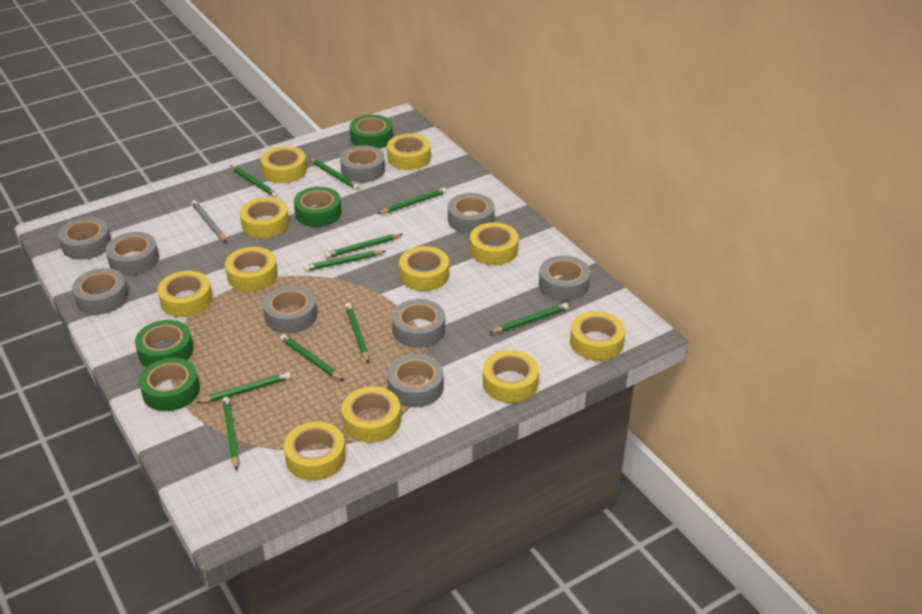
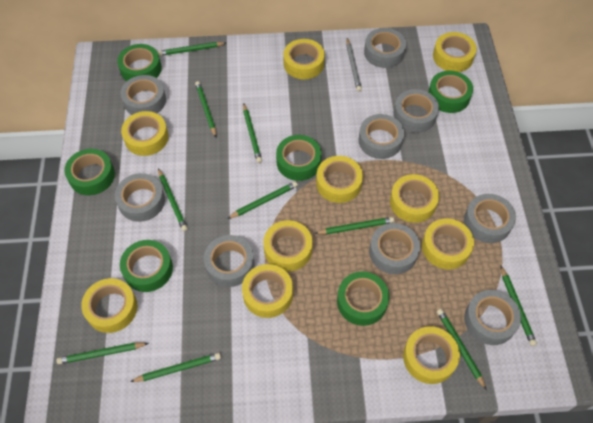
green tape: 4 -> 6
yellow tape: 11 -> 10

